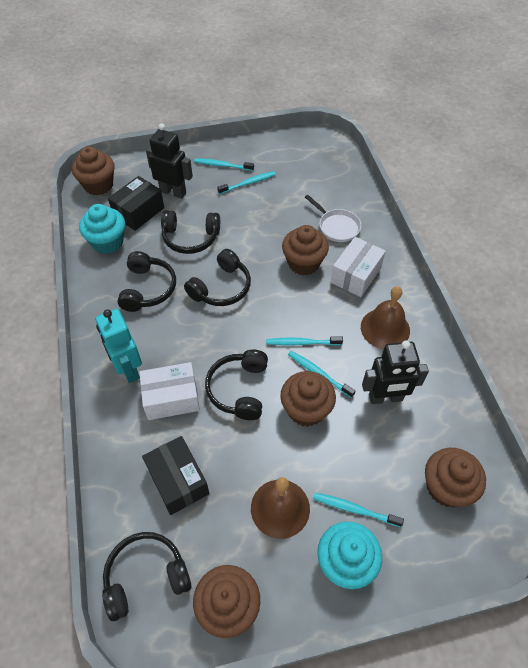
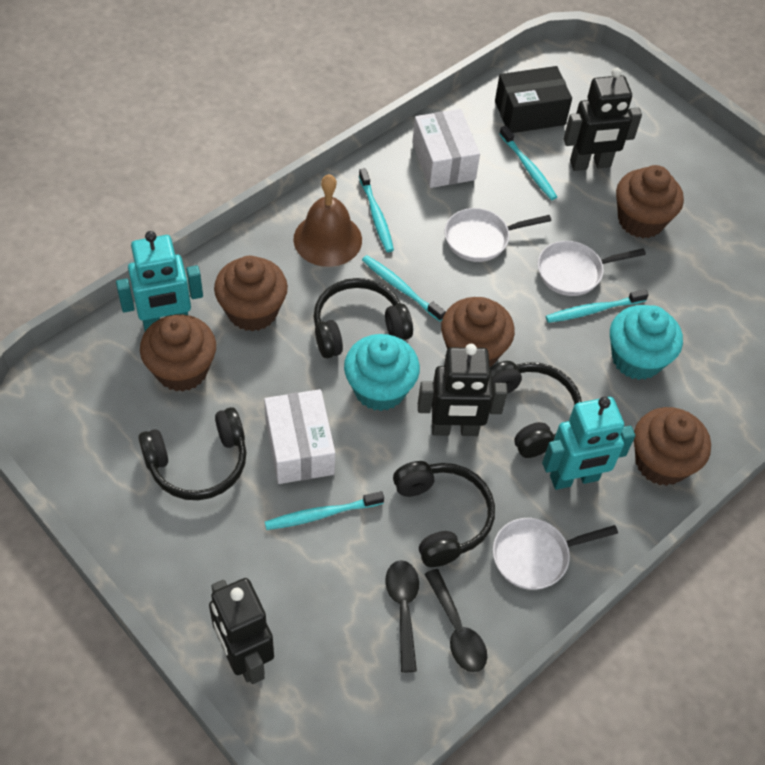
black box: 2 -> 1
black headphones: 5 -> 4
black robot: 2 -> 3
black spoon: 0 -> 2
brown bell: 2 -> 1
turquoise robot: 1 -> 2
white pan: 1 -> 3

